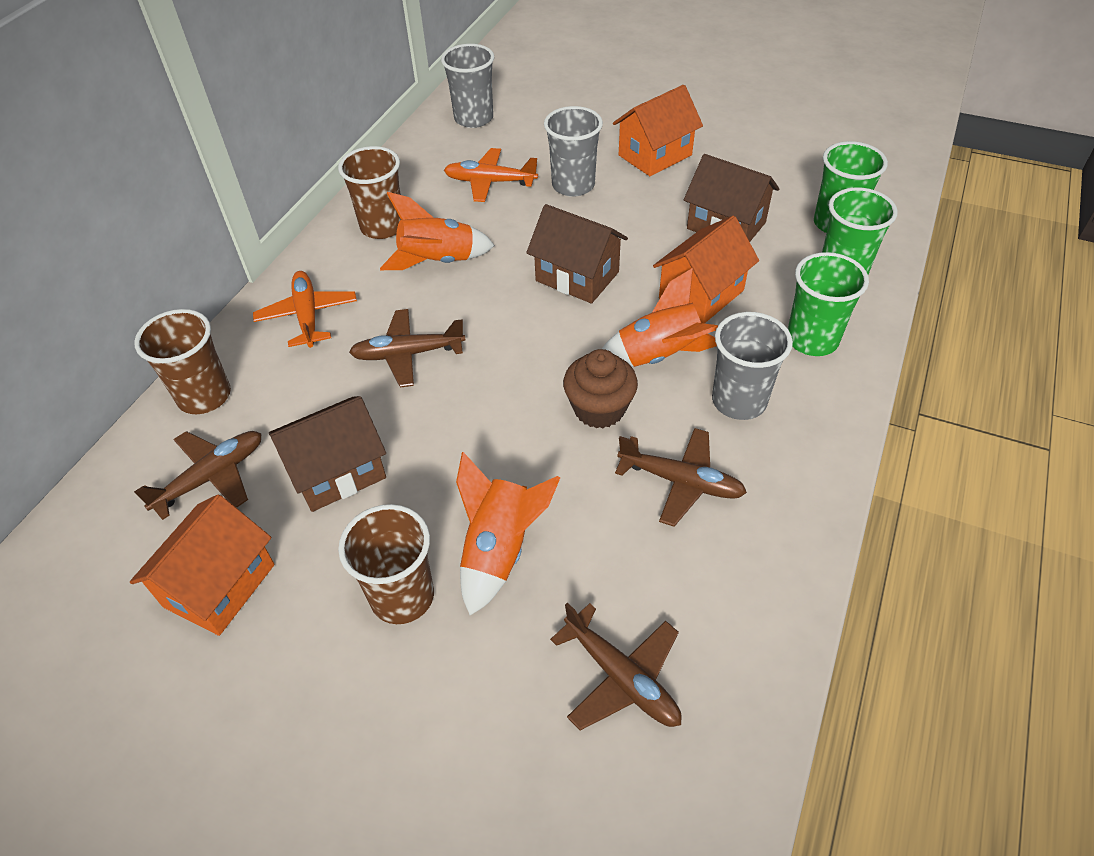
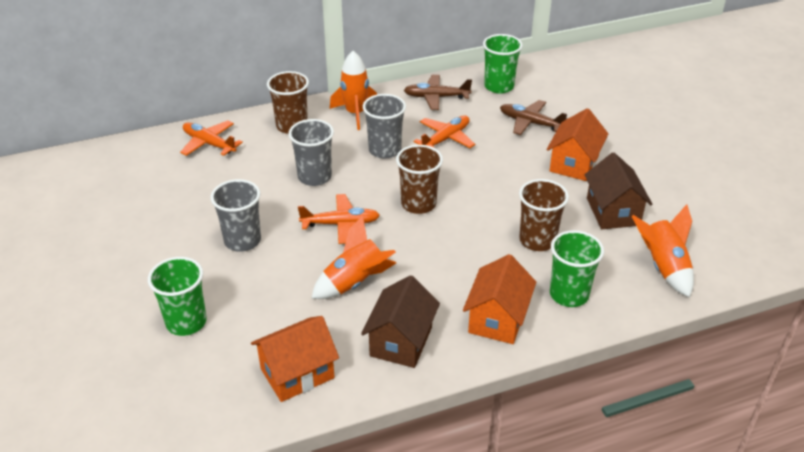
brown cupcake: 1 -> 0
brown house: 3 -> 2
brown plane: 4 -> 2
orange plane: 2 -> 3

